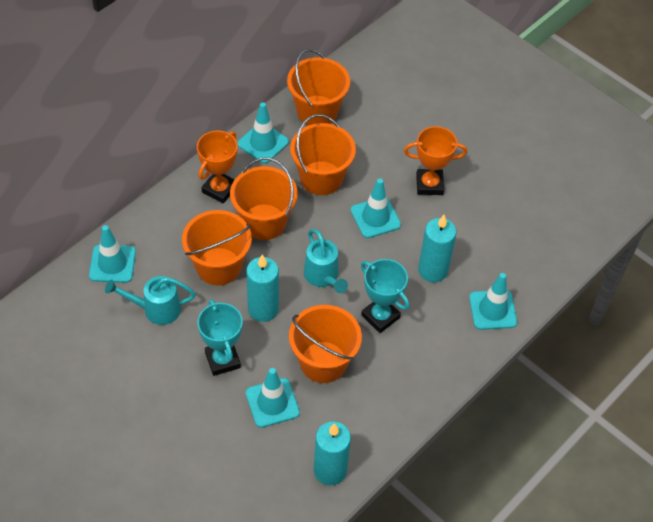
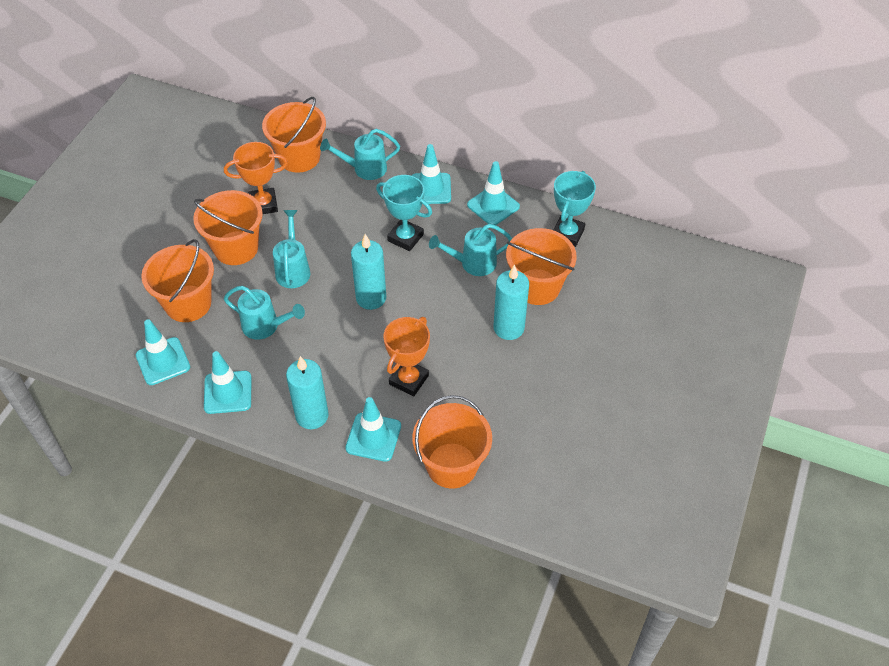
turquoise watering can: 2 -> 4

